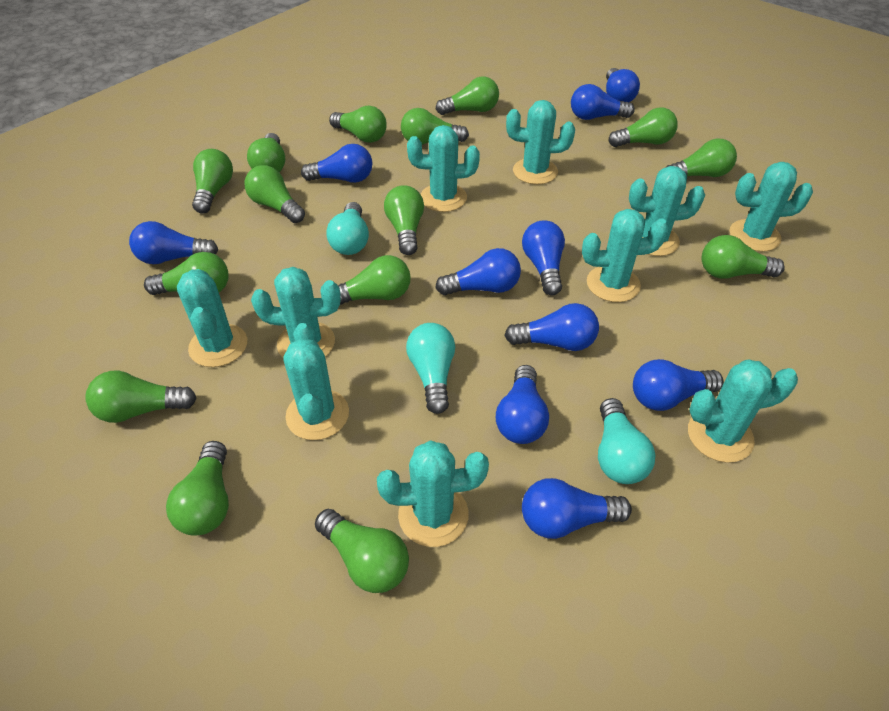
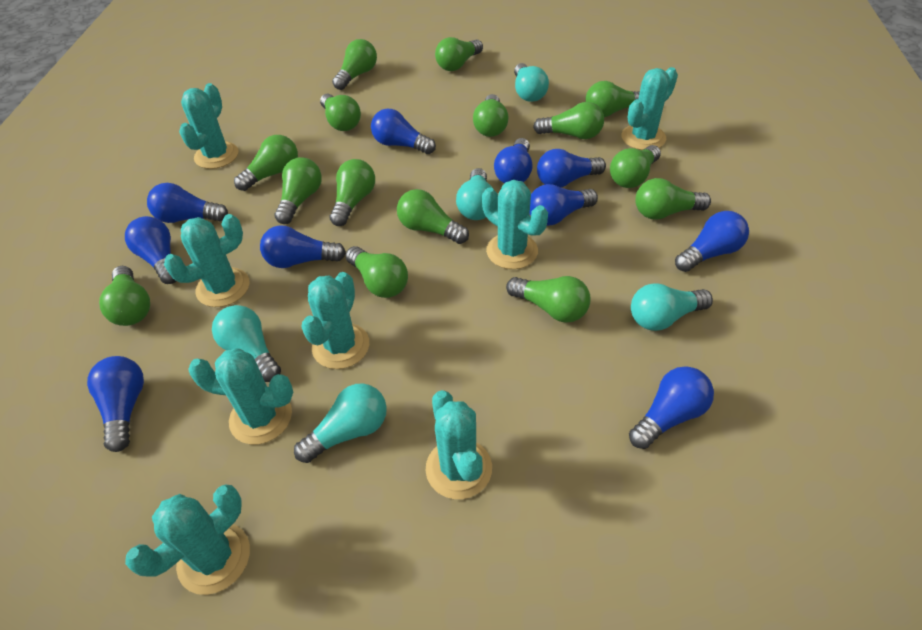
turquoise cactus: 10 -> 8
turquoise light bulb: 3 -> 5

